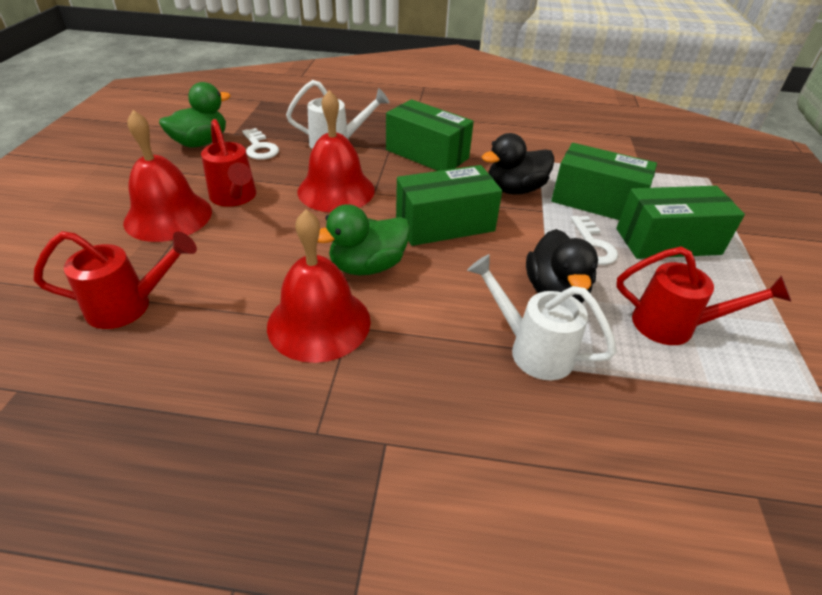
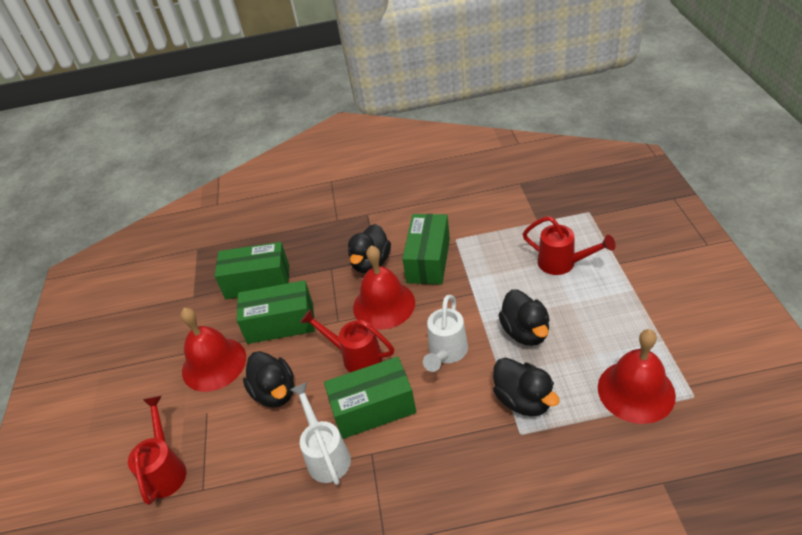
black duck: 2 -> 4
green duck: 2 -> 0
white key: 2 -> 0

